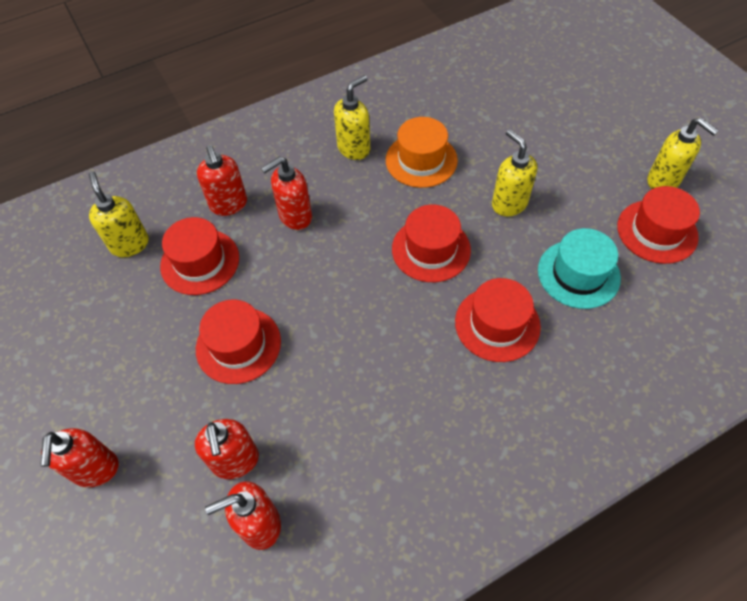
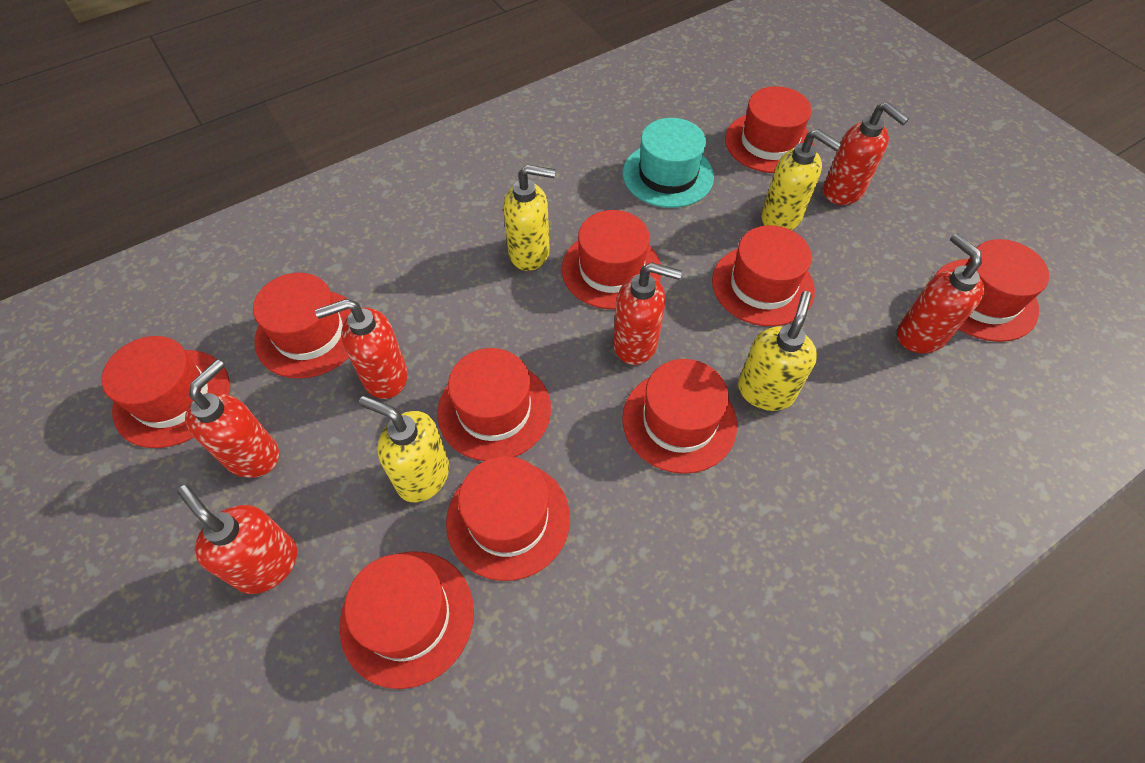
orange hat: 1 -> 0
red hat: 5 -> 10
red soap dispenser: 5 -> 6

